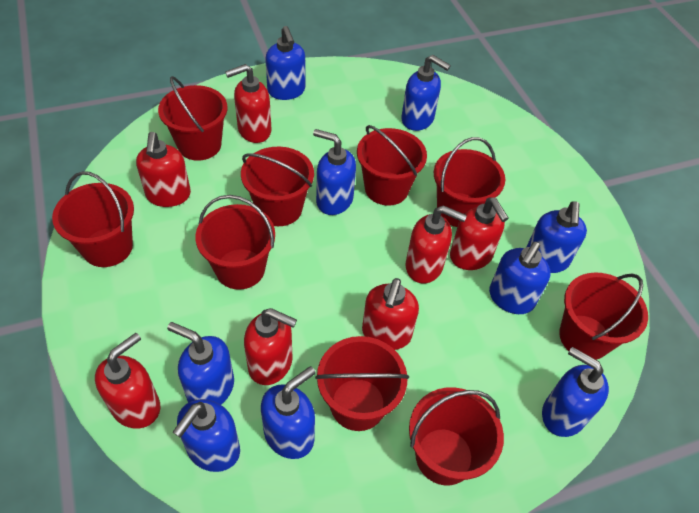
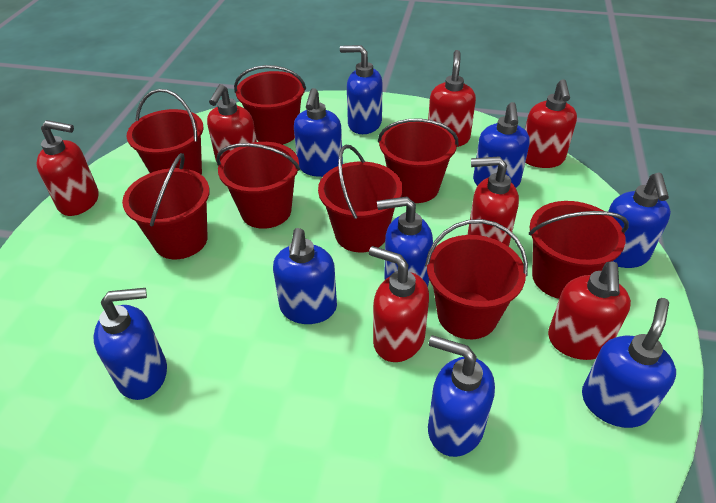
red bucket: 9 -> 8

